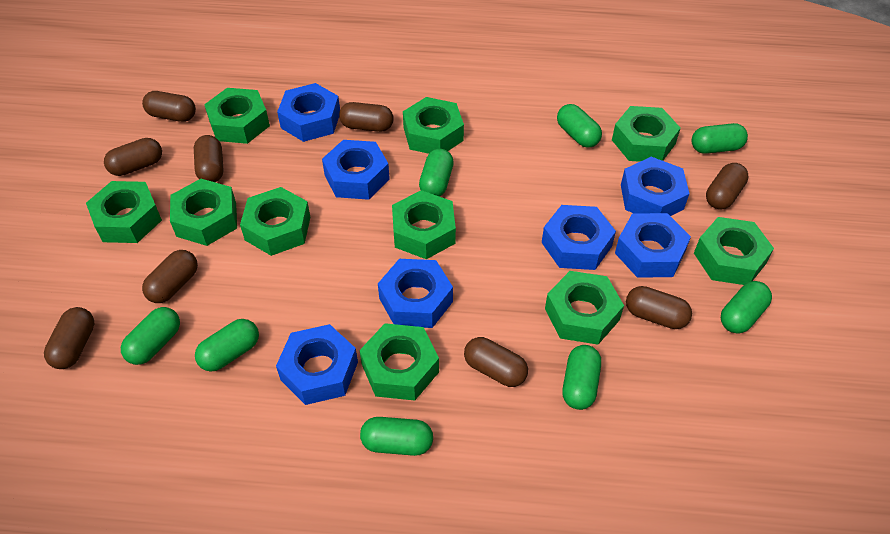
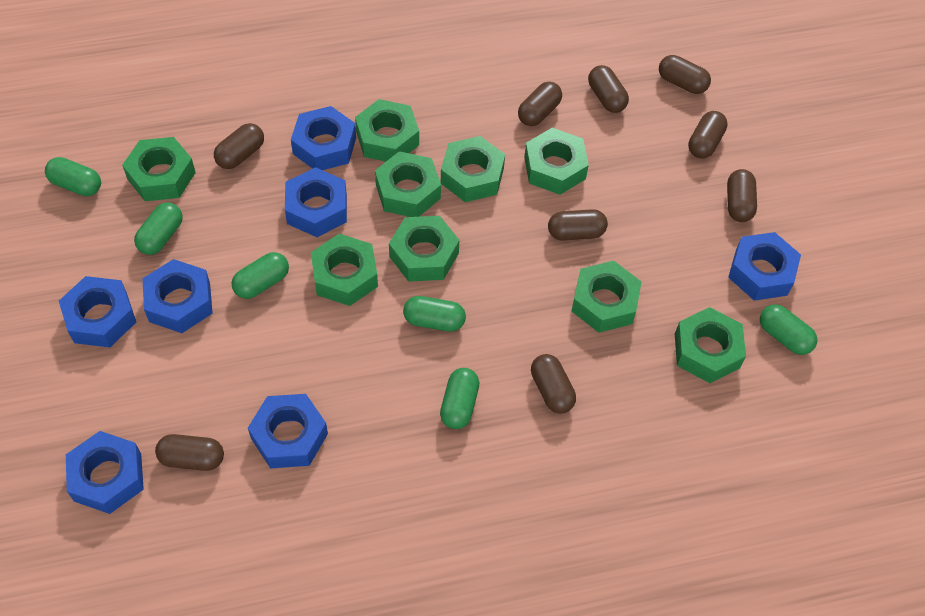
green capsule: 8 -> 6
green nut: 10 -> 9

